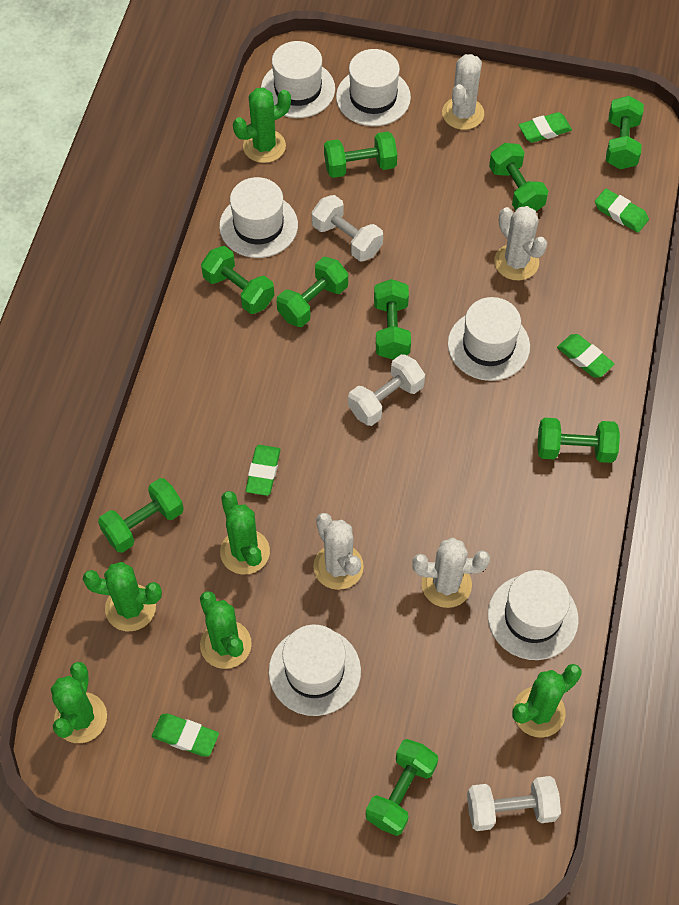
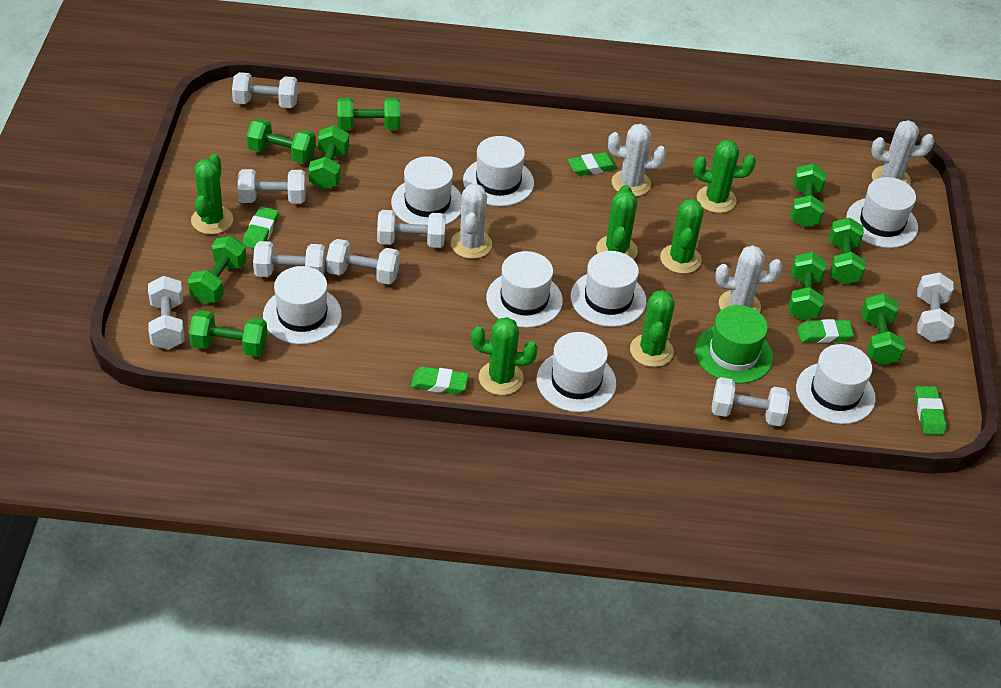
green hat: 0 -> 1
white dumbbell: 3 -> 8
white hat: 6 -> 8

